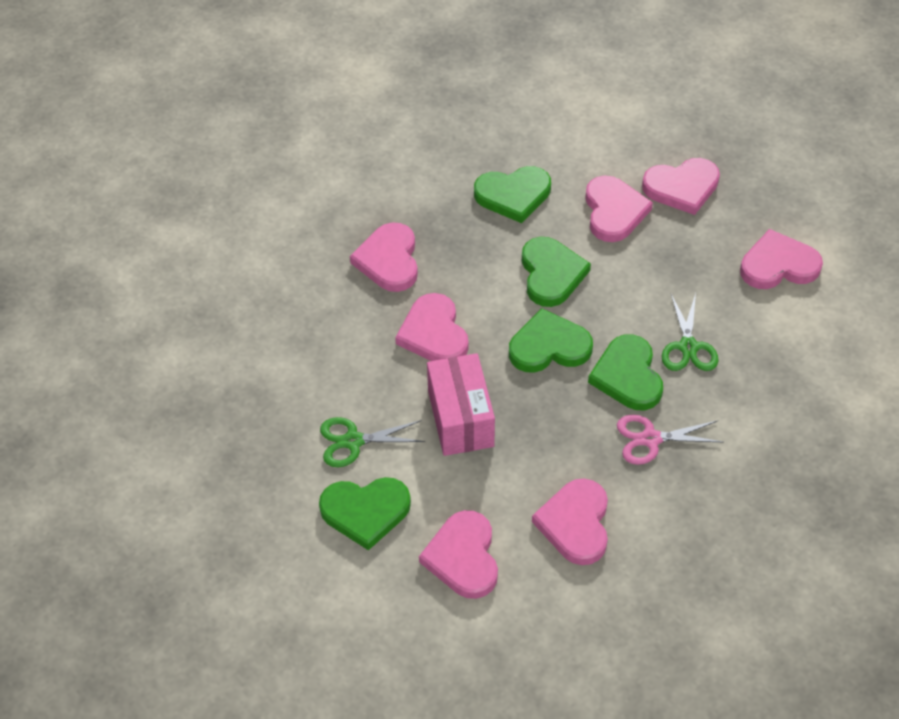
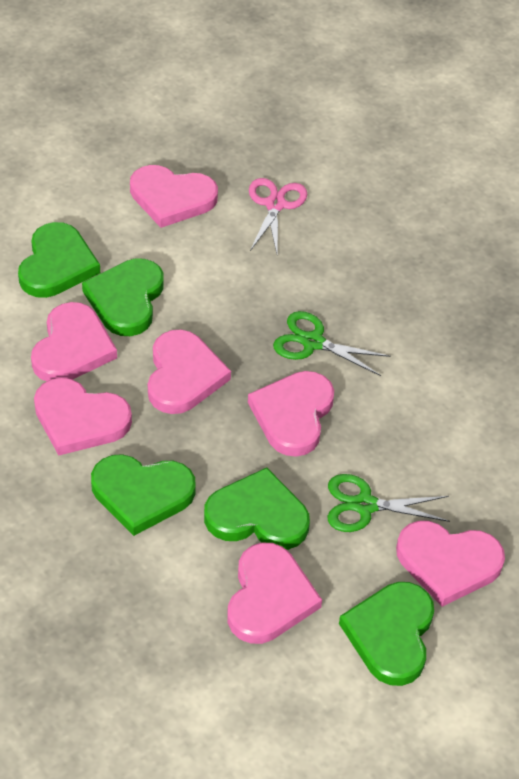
pink box: 1 -> 0

